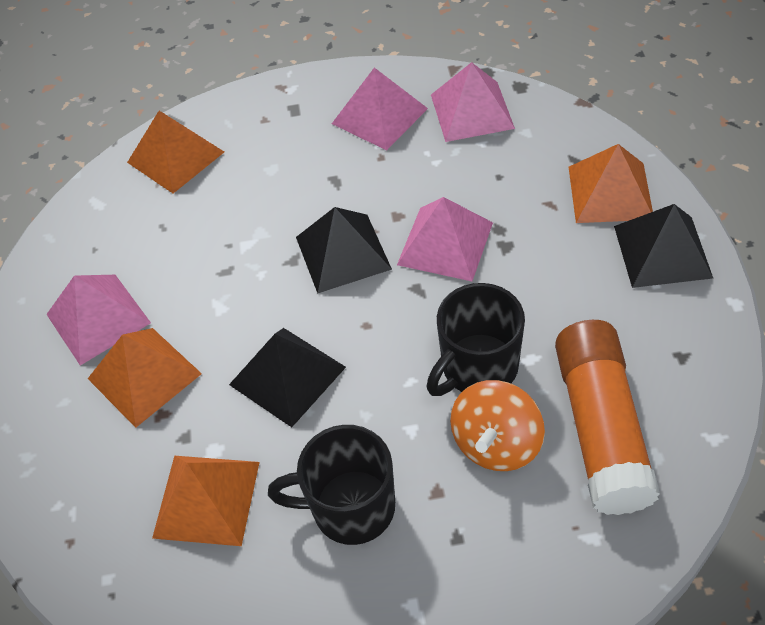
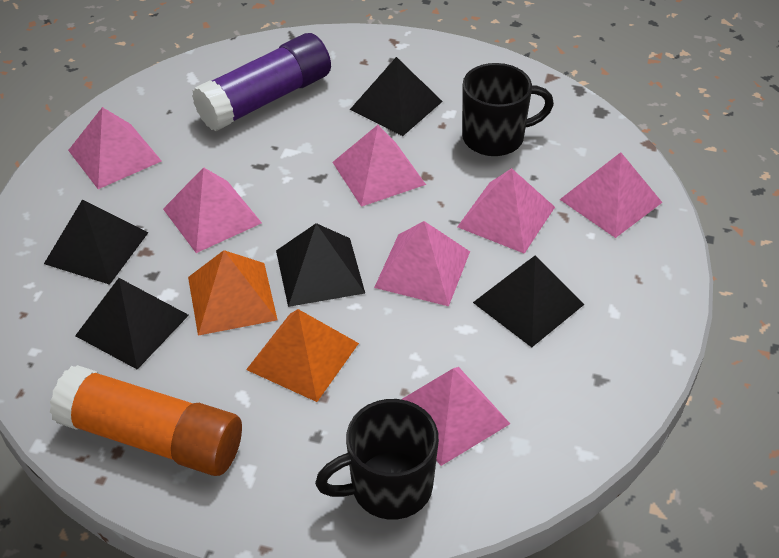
black pyramid: 3 -> 5
orange pyramid: 4 -> 2
orange spinning top: 1 -> 0
pink pyramid: 4 -> 7
purple glue stick: 0 -> 1

